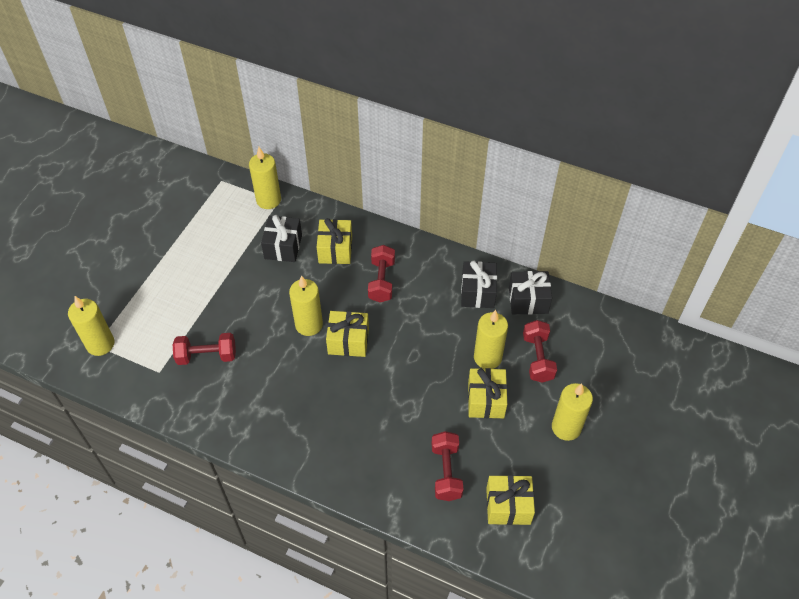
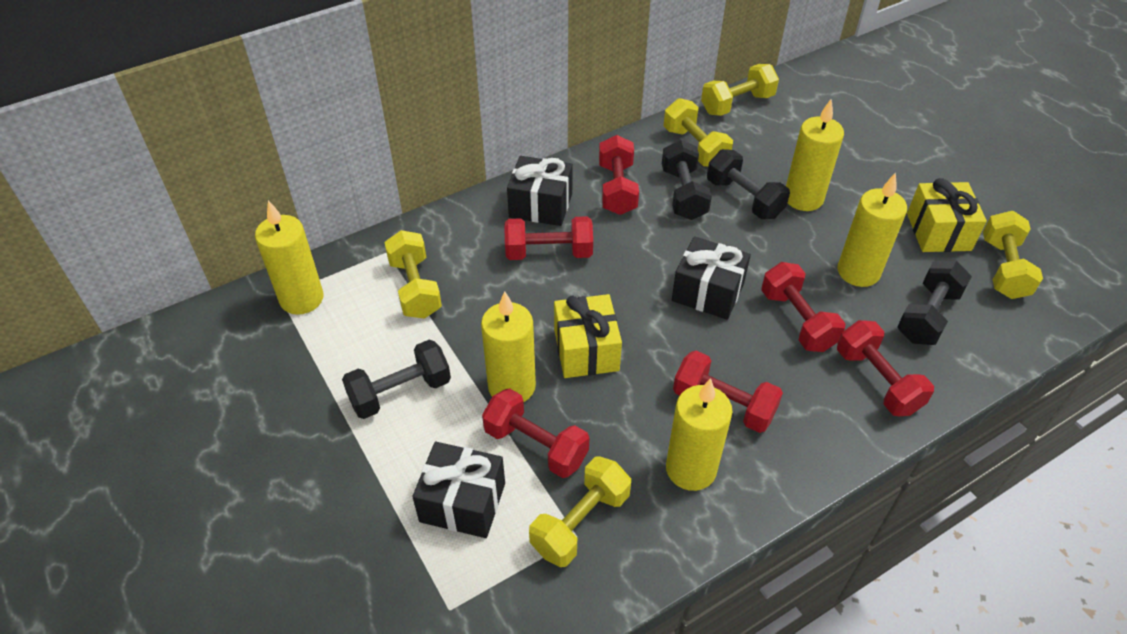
black dumbbell: 0 -> 4
red dumbbell: 4 -> 6
yellow dumbbell: 0 -> 5
yellow gift: 4 -> 2

